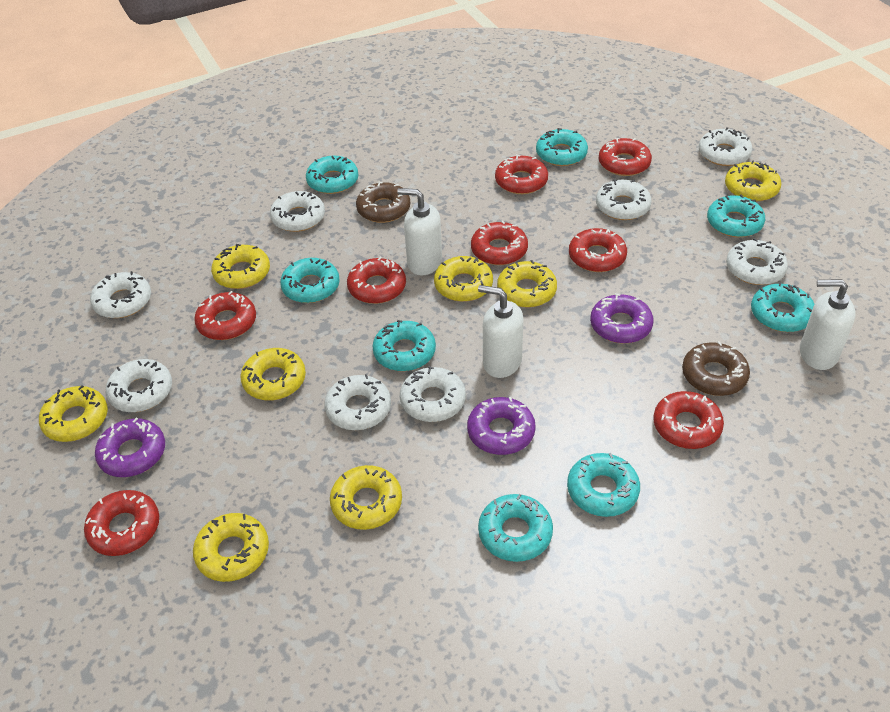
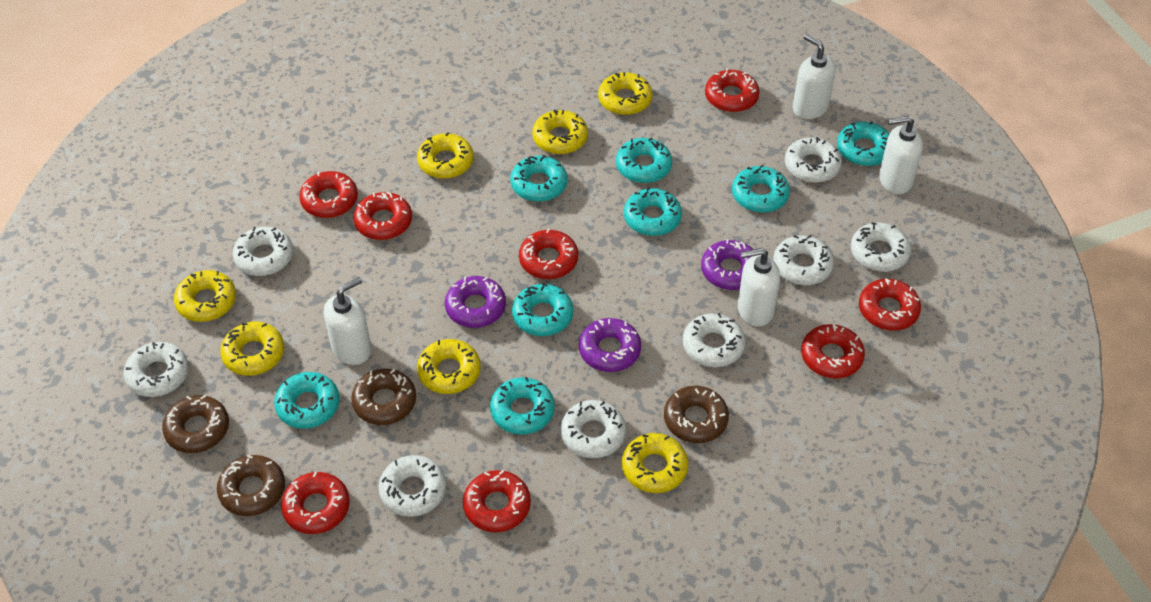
brown donut: 2 -> 4
white soap dispenser: 3 -> 4
yellow donut: 8 -> 7

